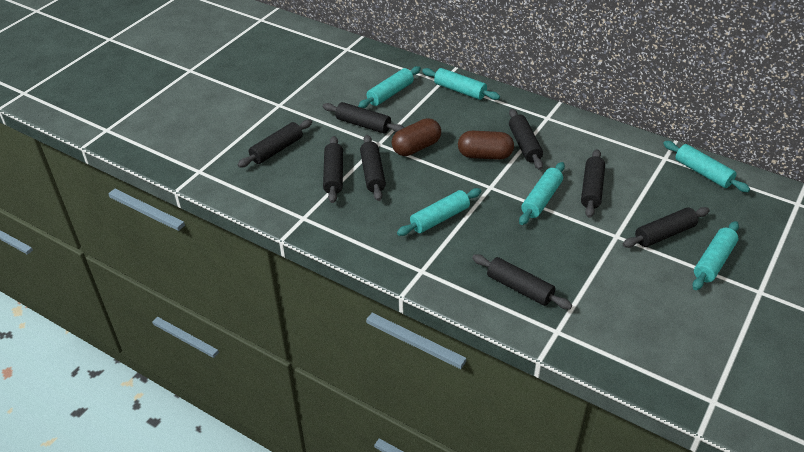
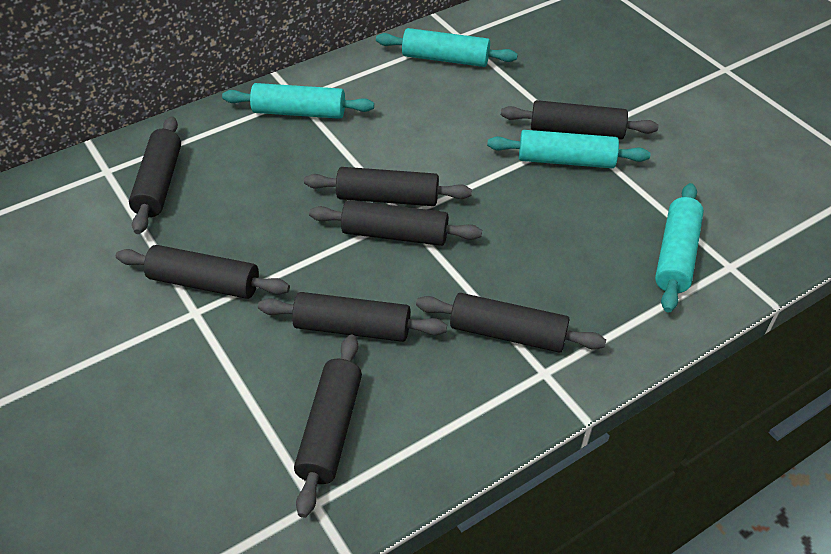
brown capsule: 2 -> 0
turquoise rolling pin: 6 -> 4

